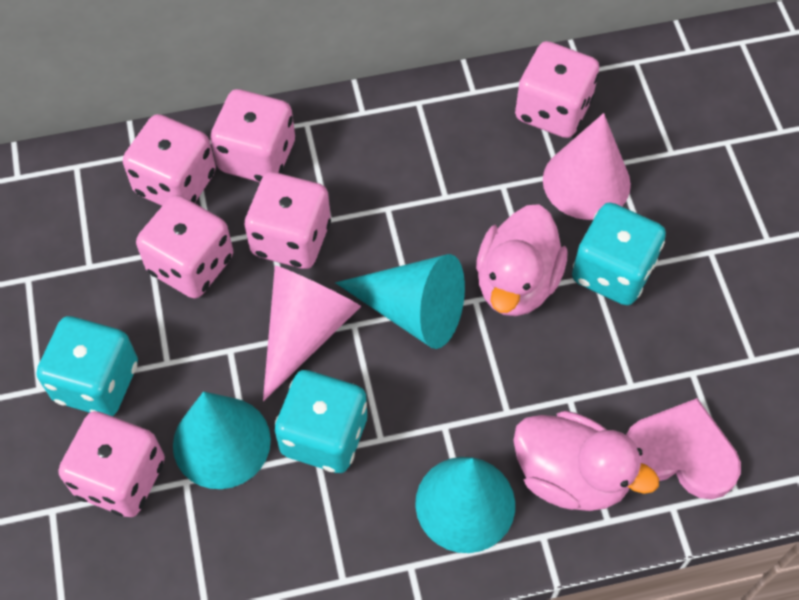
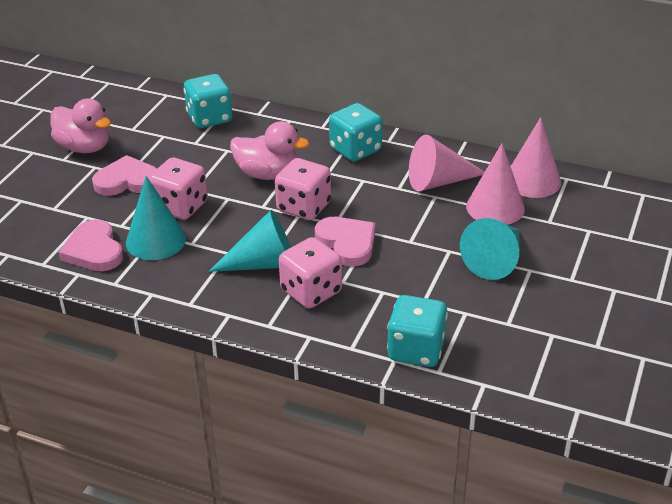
pink cone: 2 -> 3
pink dice: 6 -> 3
pink heart: 1 -> 3

